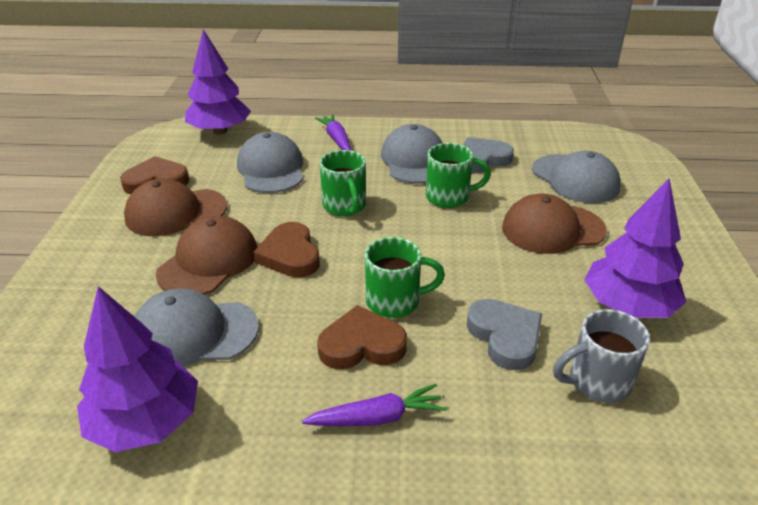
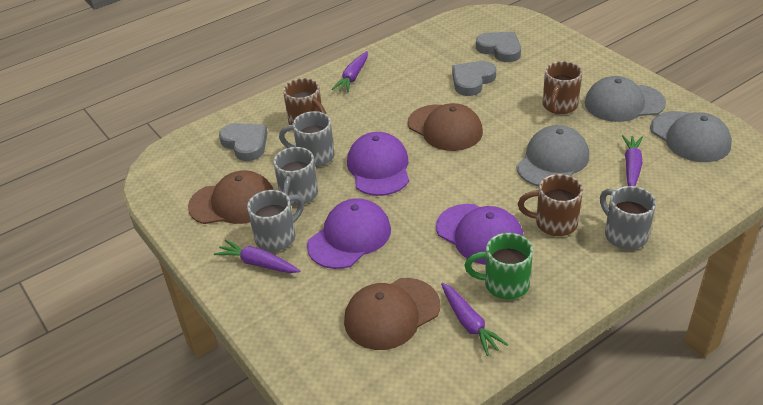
brown heart: 3 -> 0
brown mug: 0 -> 3
green mug: 3 -> 1
grey cap: 4 -> 3
grey heart: 2 -> 3
grey mug: 1 -> 4
purple cap: 0 -> 3
purple carrot: 2 -> 4
purple tree: 3 -> 0

